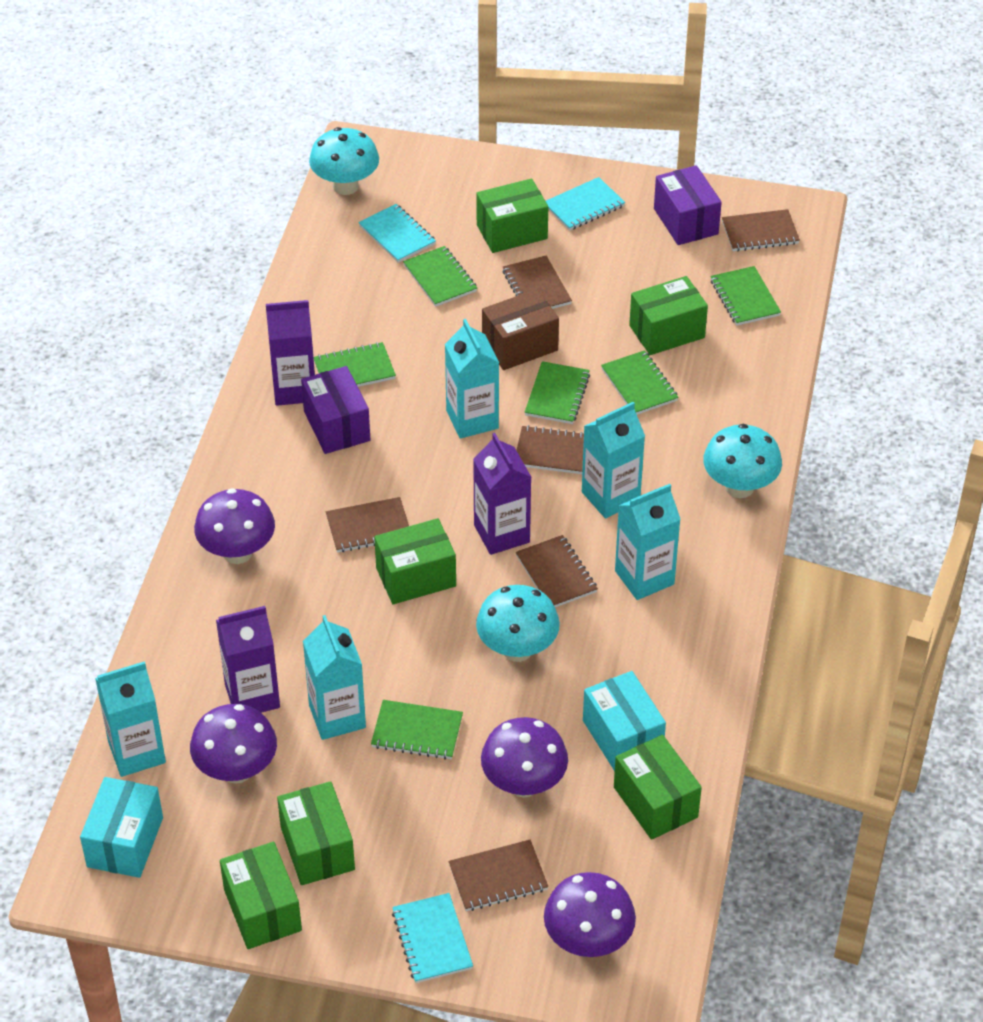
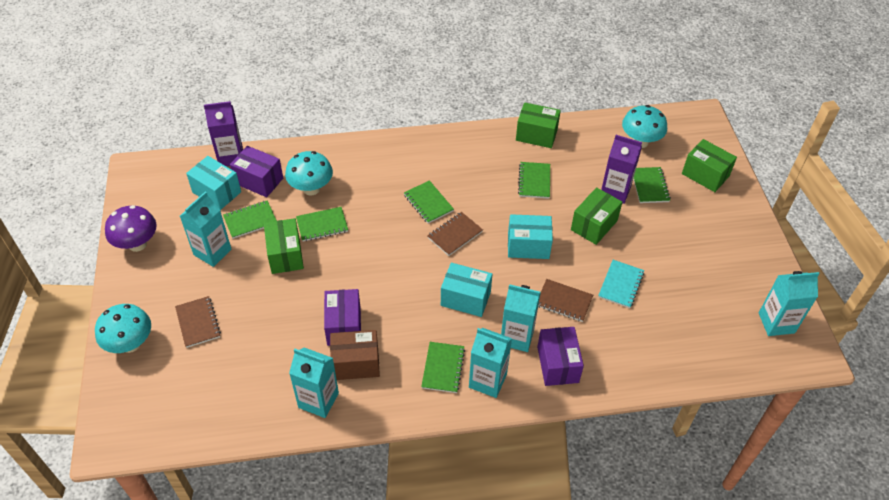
brown notebook: 6 -> 3
green box: 6 -> 4
purple box: 2 -> 3
purple carton: 3 -> 2
purple mushroom: 4 -> 1
turquoise box: 2 -> 3
turquoise notebook: 3 -> 1

